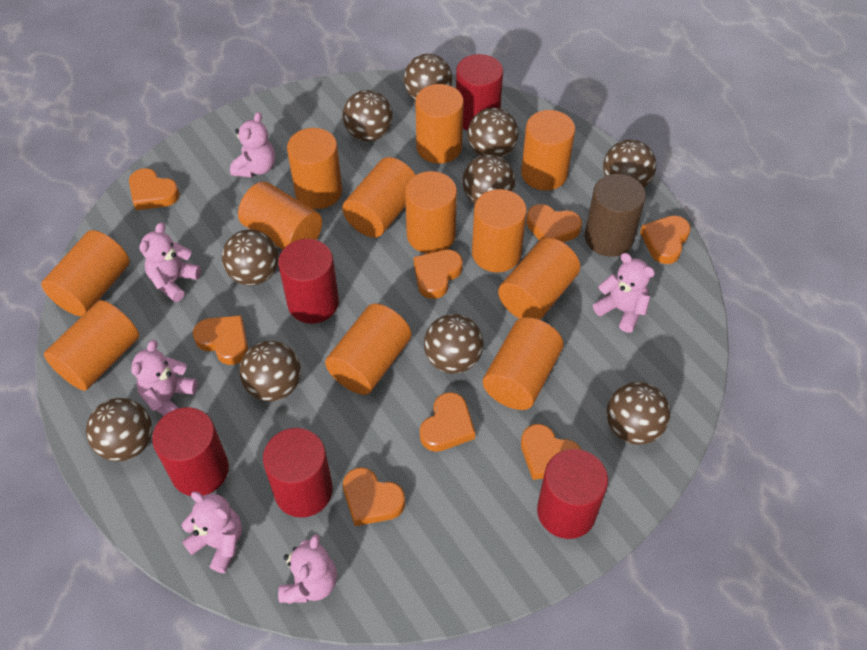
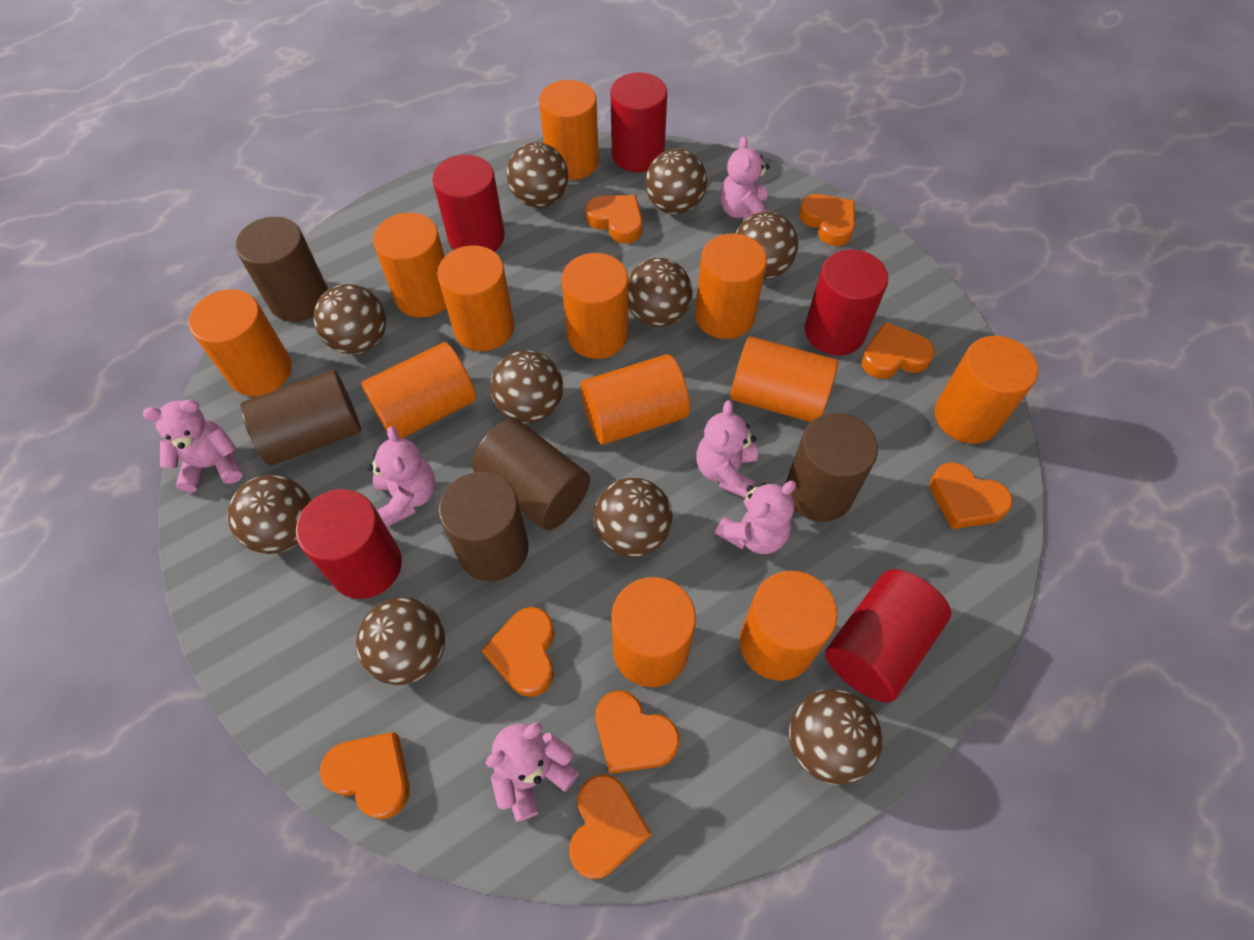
brown cylinder: 1 -> 5

